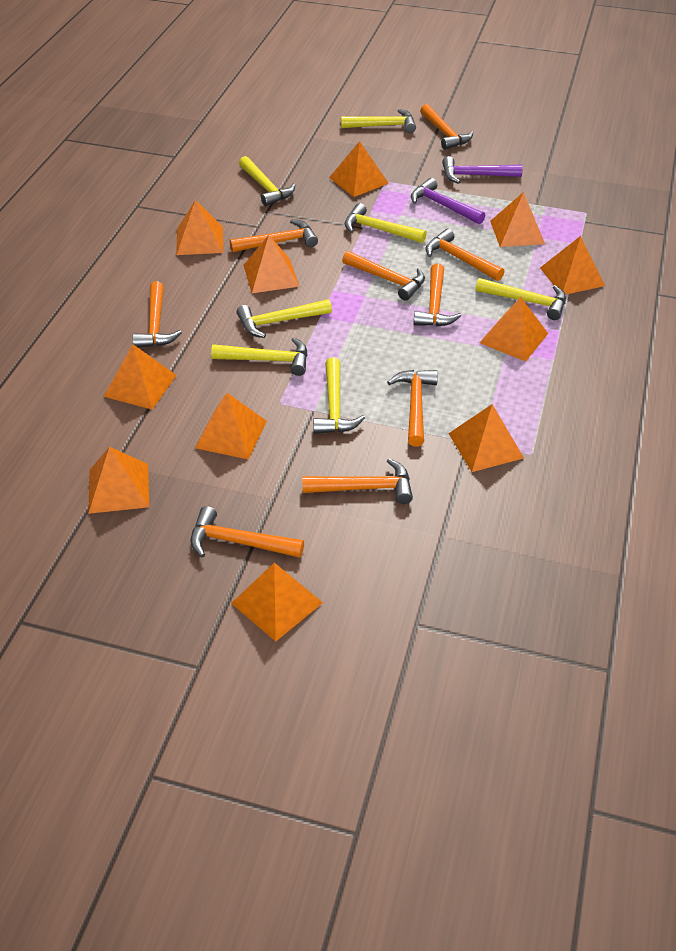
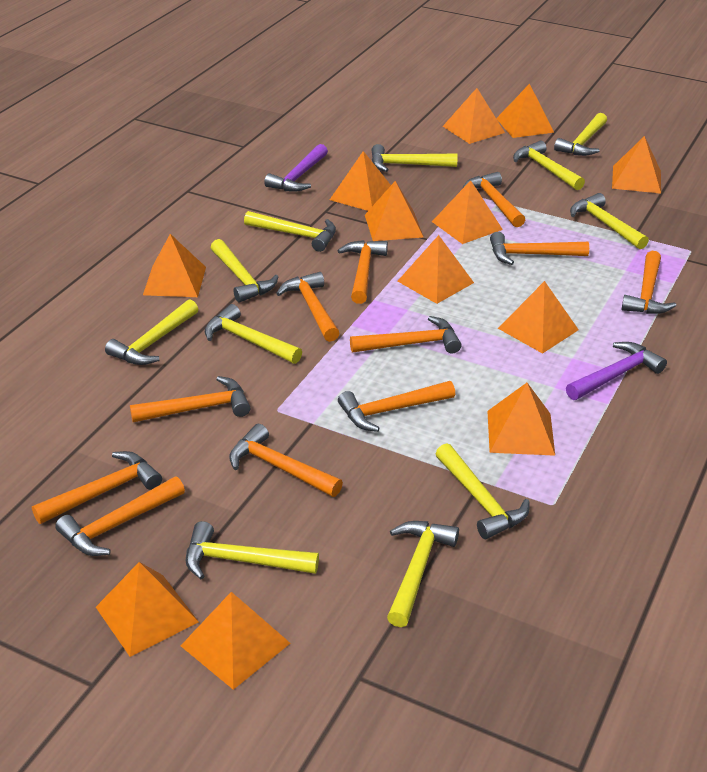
orange hammer: 9 -> 11
orange pyramid: 11 -> 12
yellow hammer: 7 -> 11

